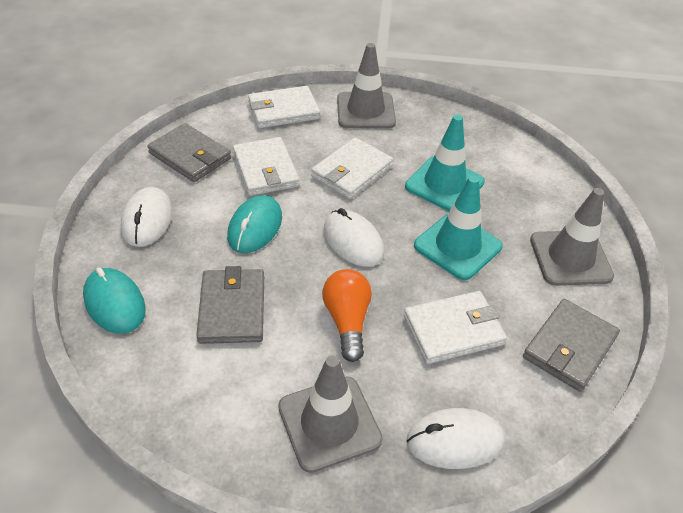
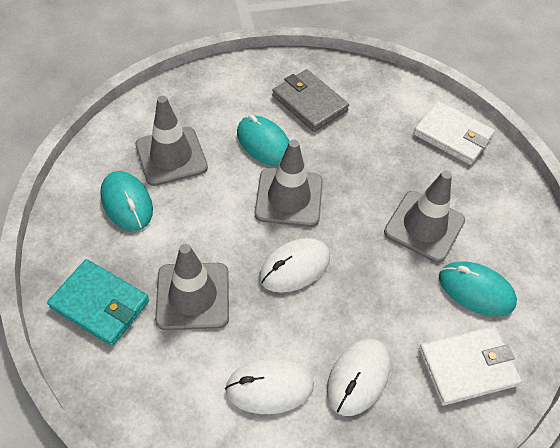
grey traffic cone: 3 -> 4
grey wallet: 3 -> 1
orange light bulb: 1 -> 0
turquoise mouse: 2 -> 3
turquoise traffic cone: 2 -> 0
turquoise wallet: 0 -> 1
white wallet: 4 -> 2

